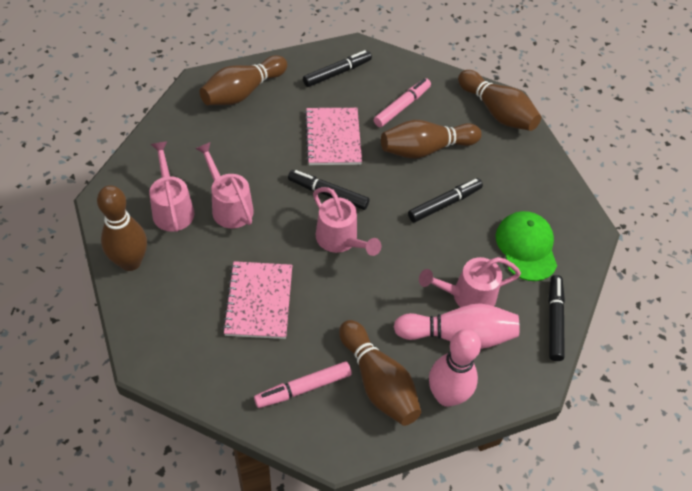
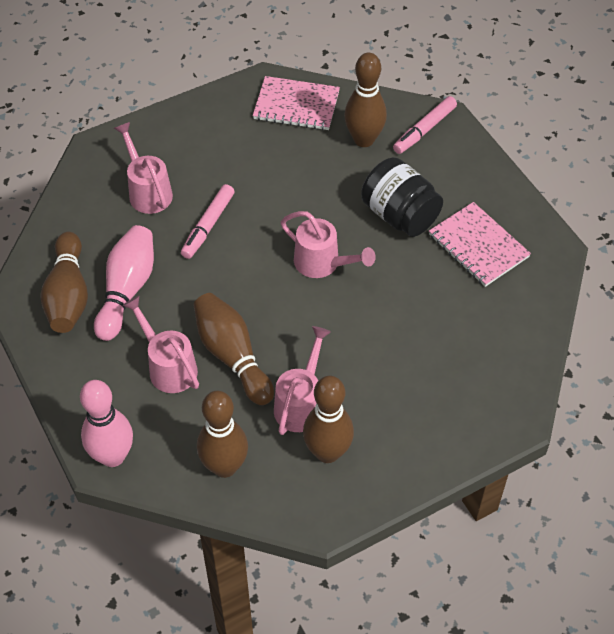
black jar: 0 -> 1
black marker: 4 -> 0
green cap: 1 -> 0

